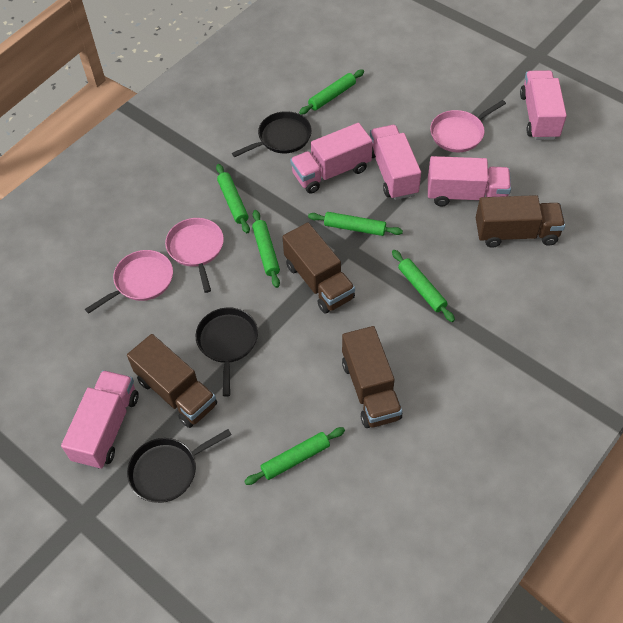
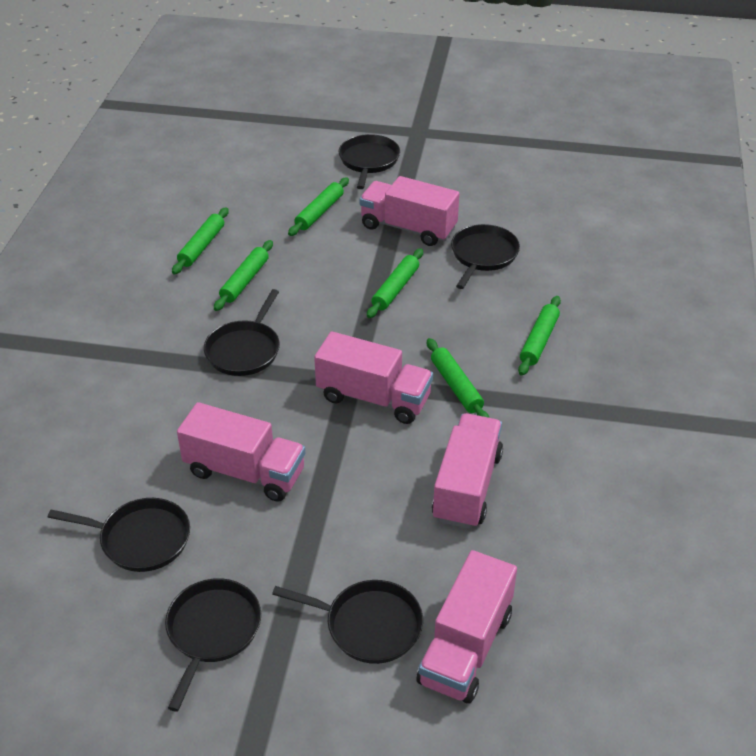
black pan: 3 -> 6
brown truck: 4 -> 0
pink pan: 3 -> 0

